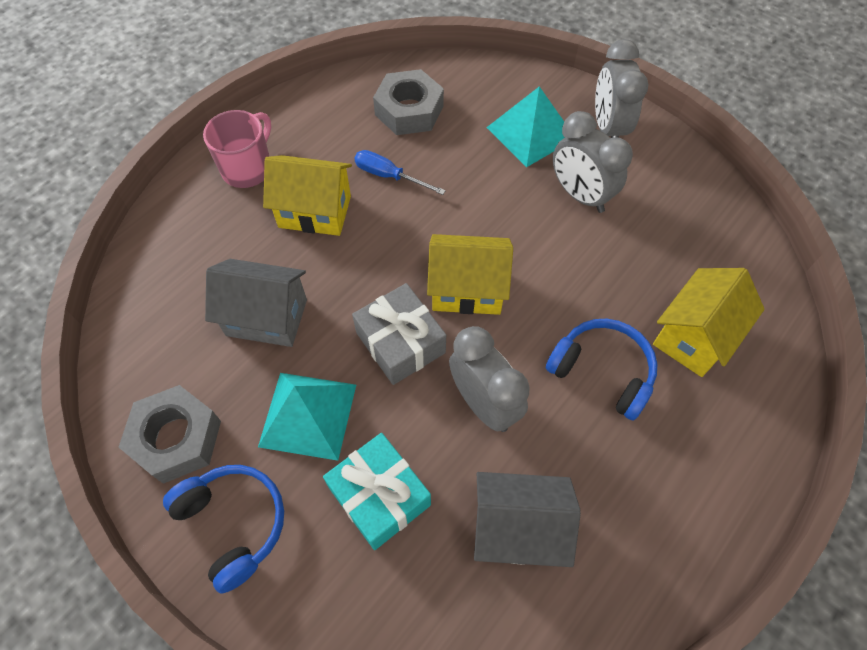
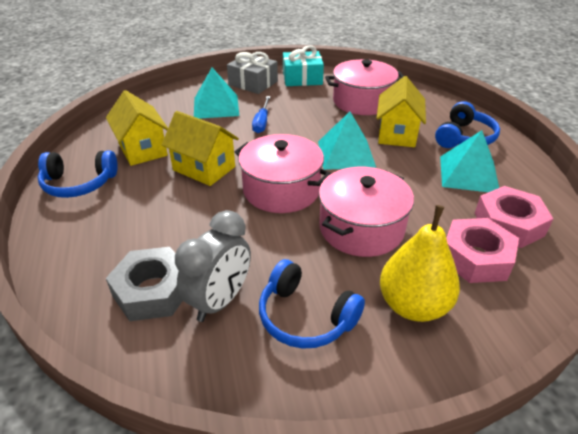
blue headphones: 2 -> 3
grey clock: 3 -> 1
grey house: 2 -> 0
grey nut: 2 -> 1
pink mug: 1 -> 0
pink nut: 0 -> 2
pink pot: 0 -> 3
turquoise pyramid: 2 -> 3
yellow pear: 0 -> 1

